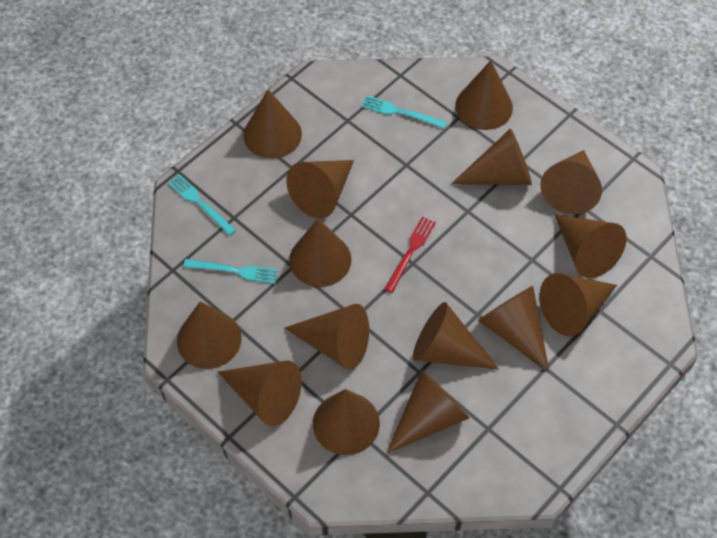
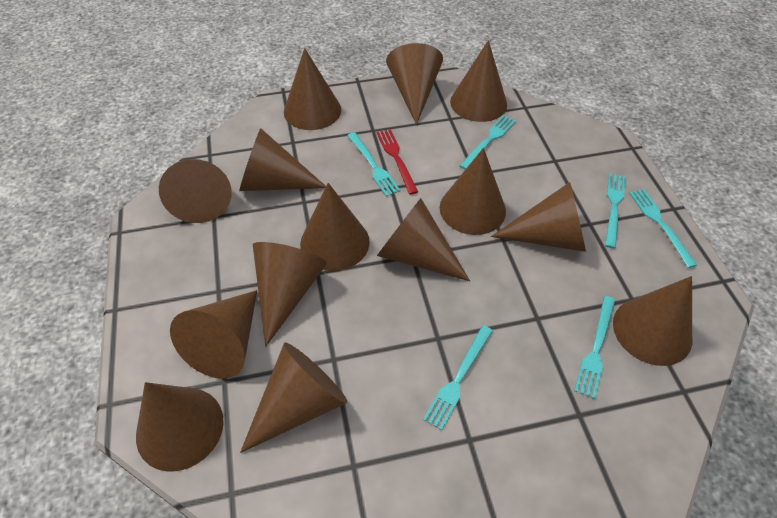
brown cone: 15 -> 14
turquoise fork: 3 -> 6

